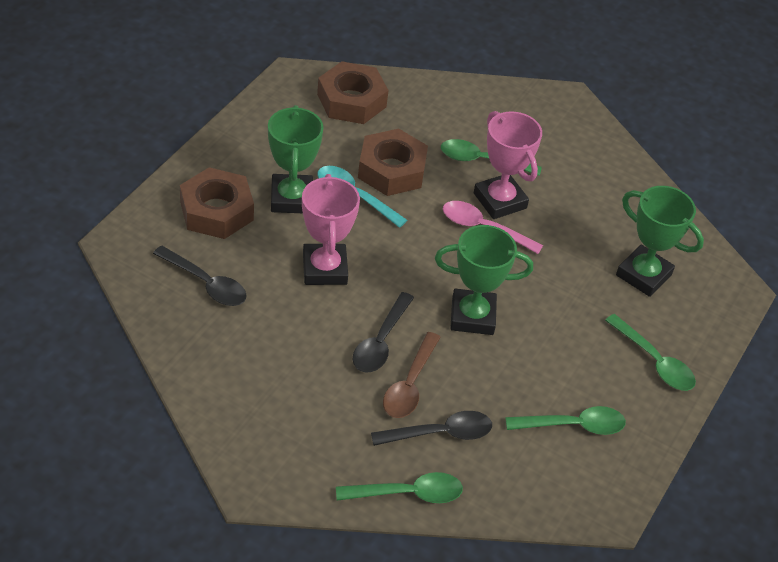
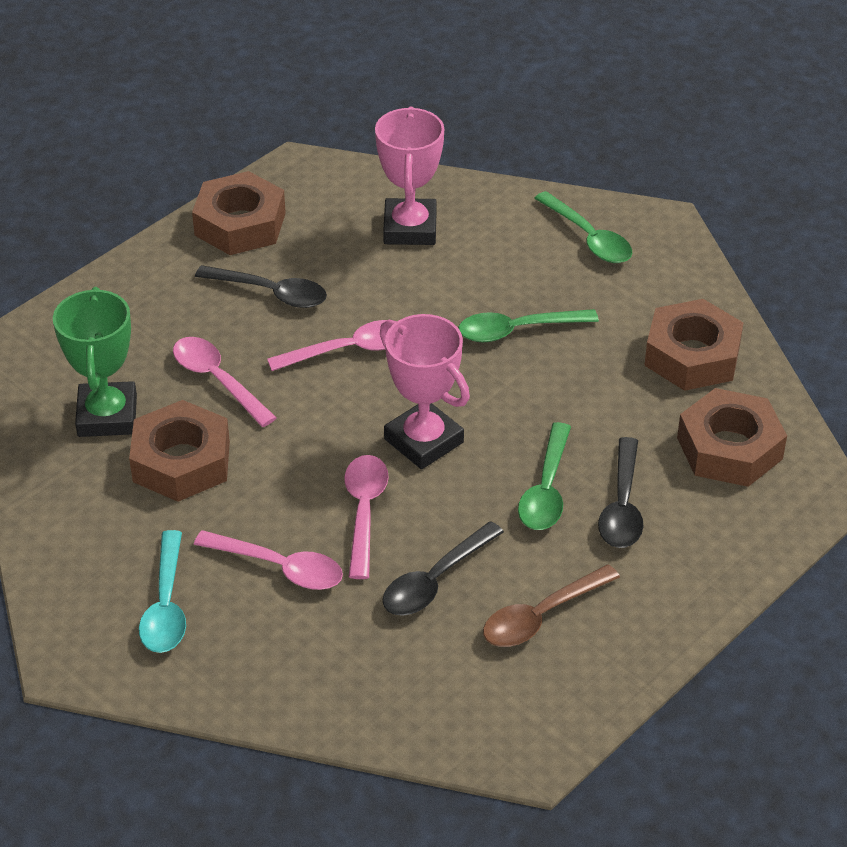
brown nut: 3 -> 4
green spoon: 4 -> 3
green trophy: 3 -> 1
pink spoon: 1 -> 4

